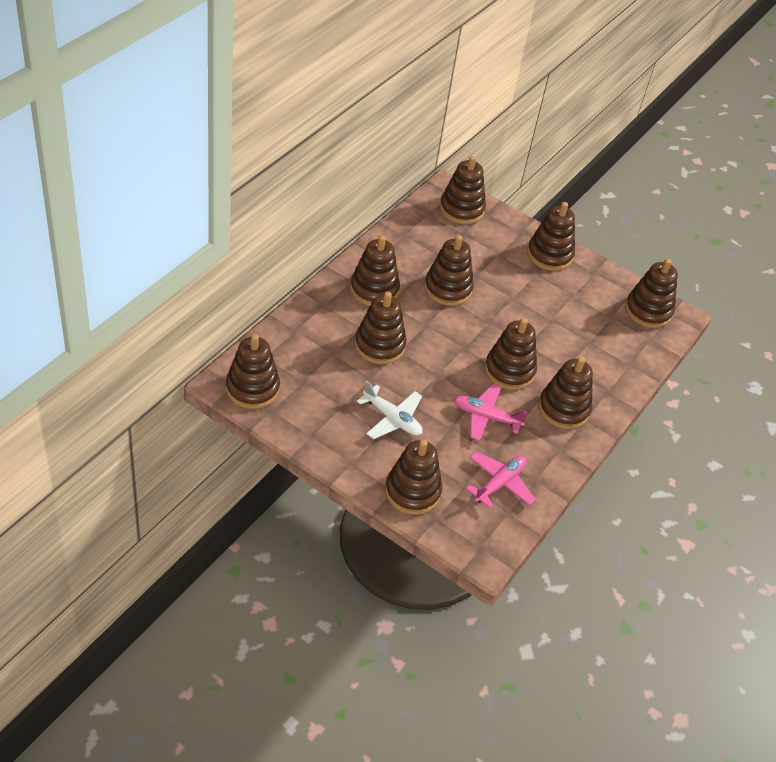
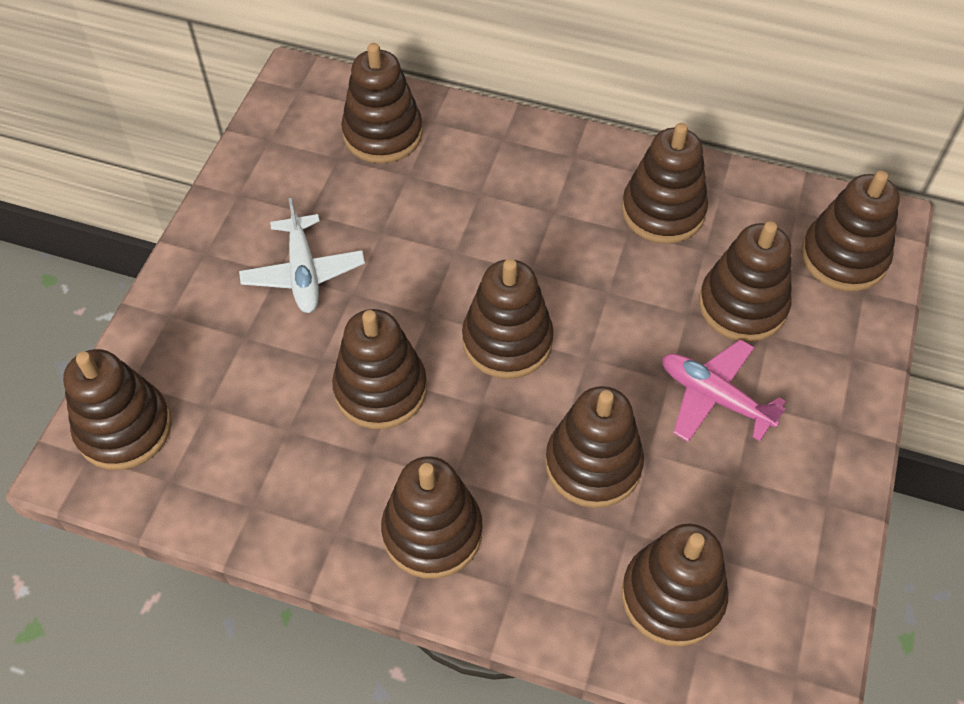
pink plane: 2 -> 1

